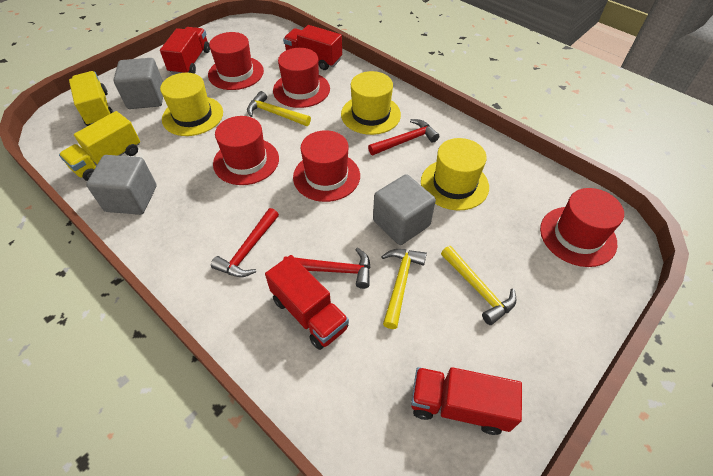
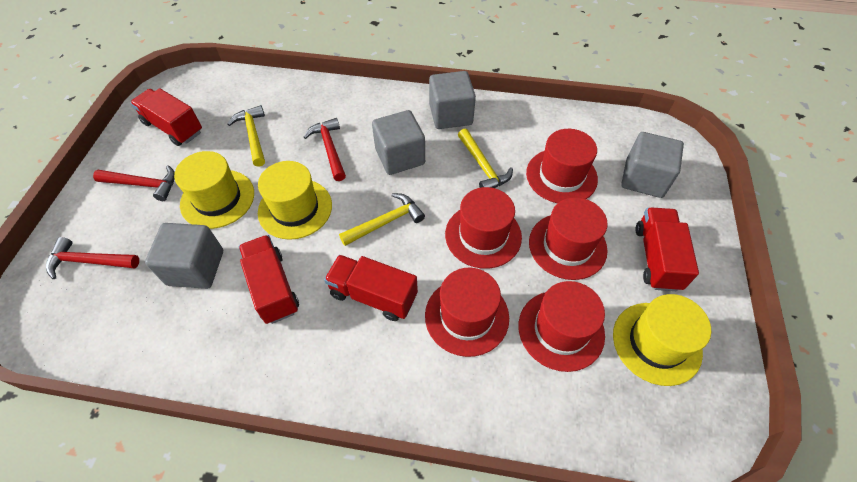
grey cube: 3 -> 4
yellow truck: 2 -> 0

